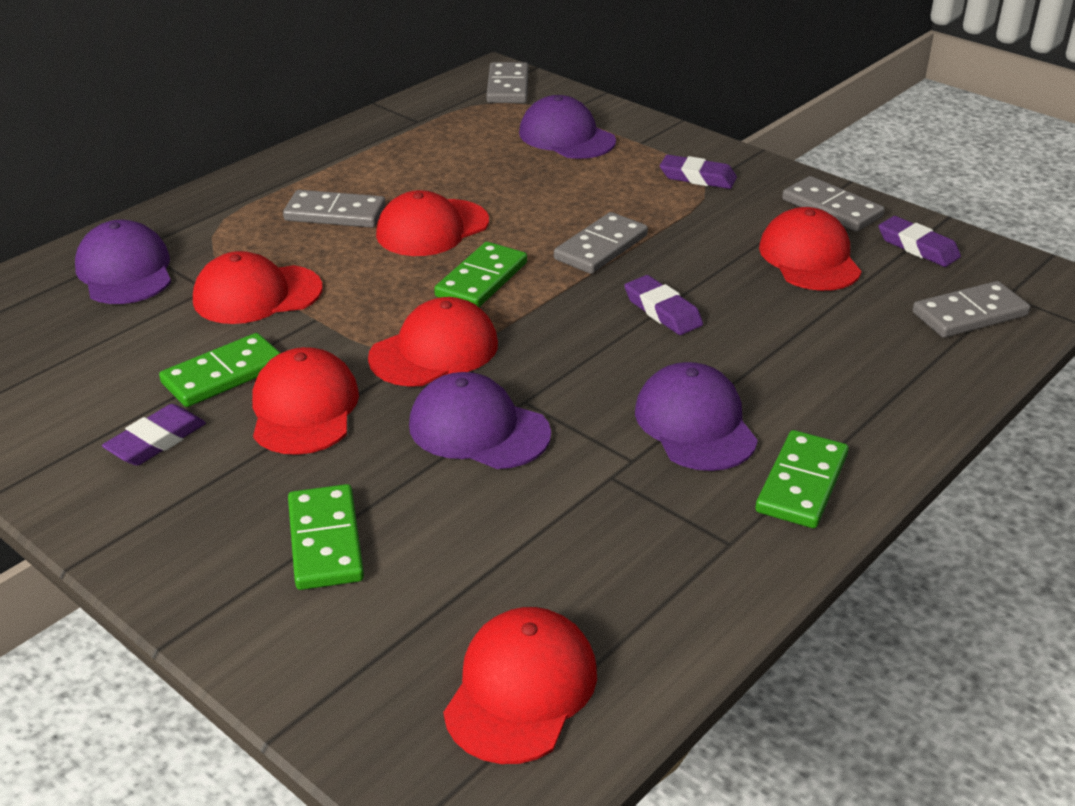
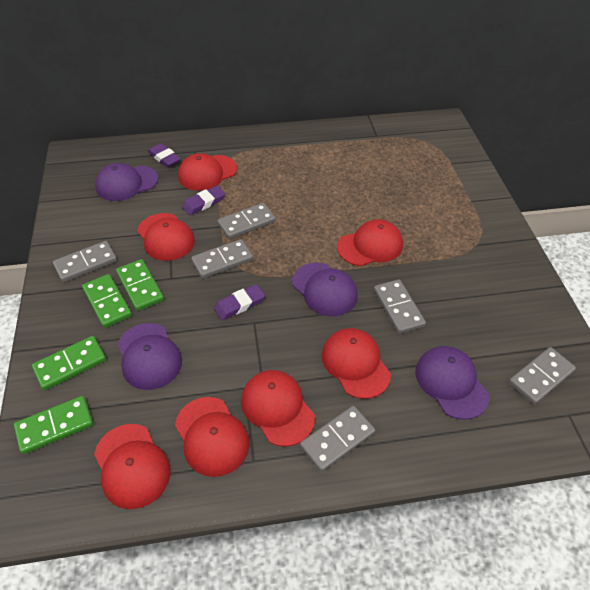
grey domino: 5 -> 6
purple eraser: 4 -> 3
red cap: 6 -> 7

